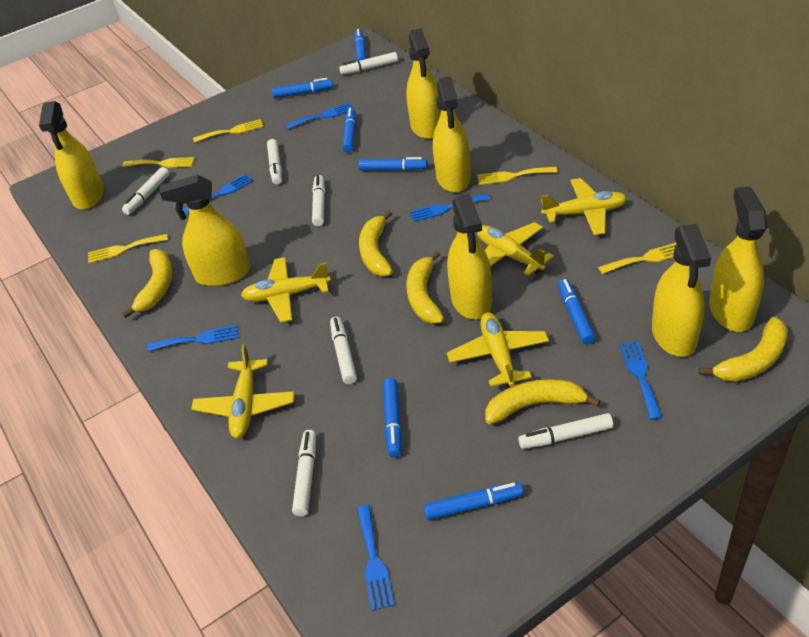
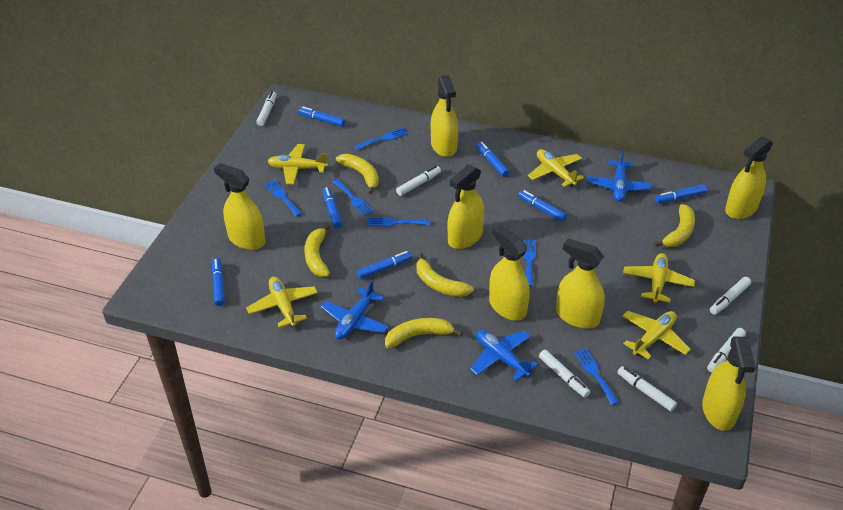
blue plane: 0 -> 3
white marker: 7 -> 6
yellow fork: 5 -> 0

